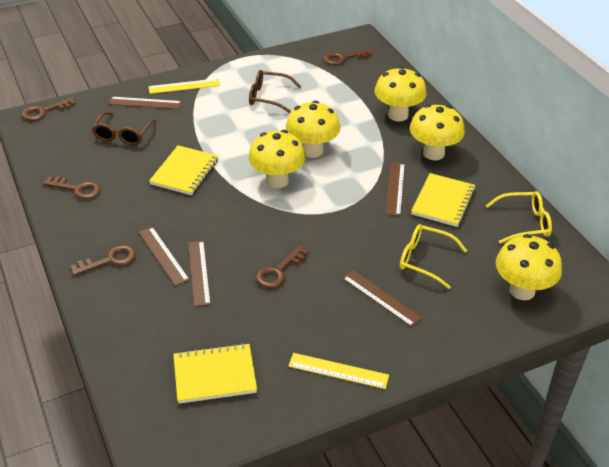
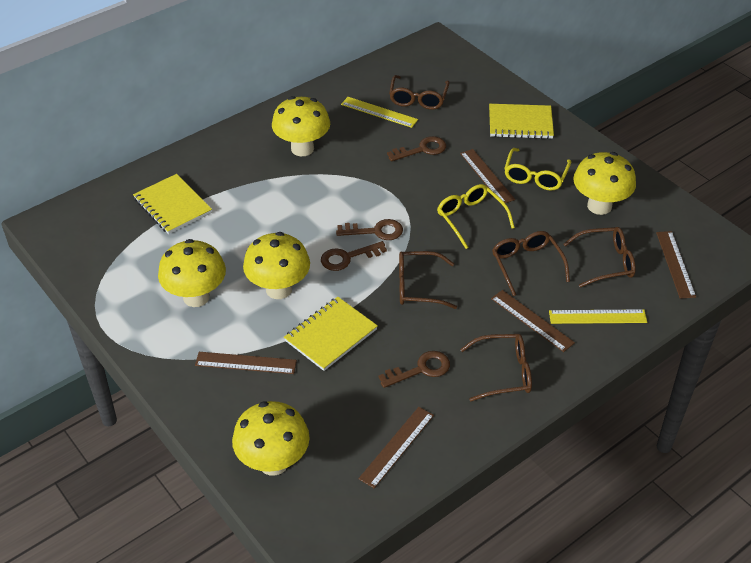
brown glasses: 2 -> 5
brown key: 5 -> 4

